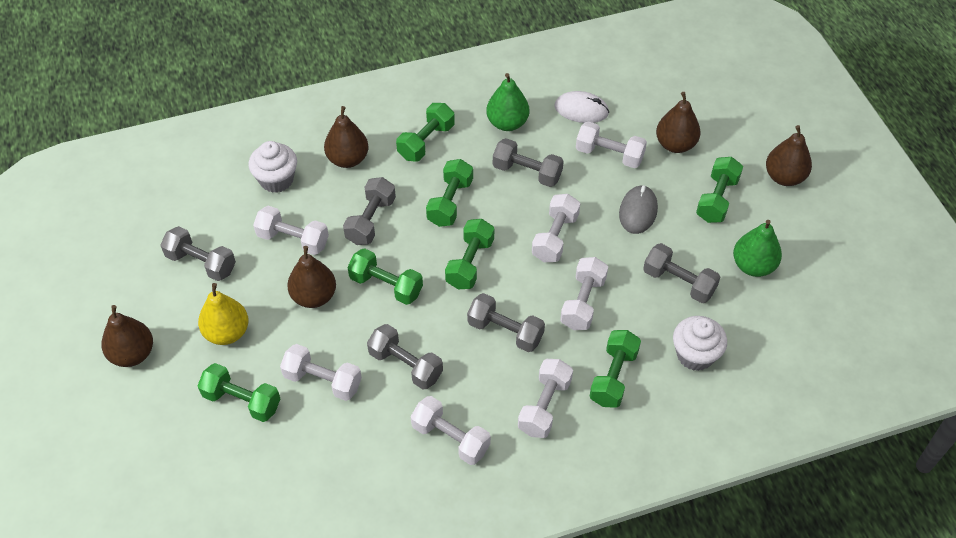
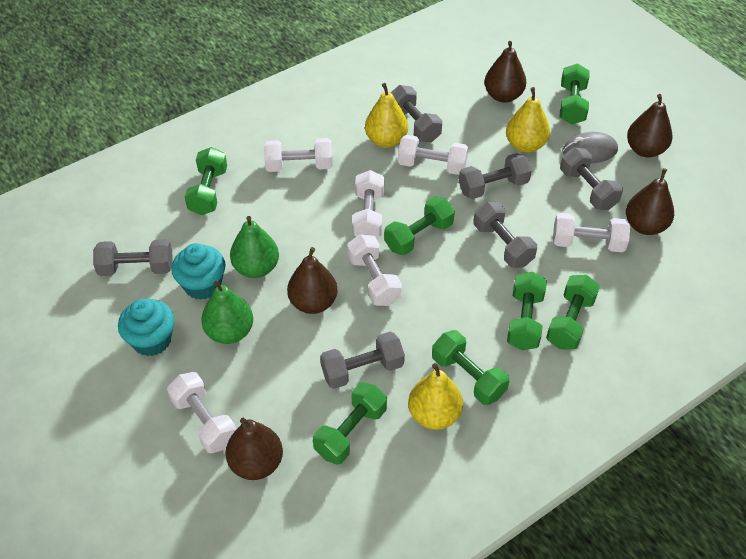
turquoise cupcake: 0 -> 2
white cupcake: 2 -> 0
white dumbbell: 7 -> 6
white mouse: 1 -> 0
yellow pear: 1 -> 3

